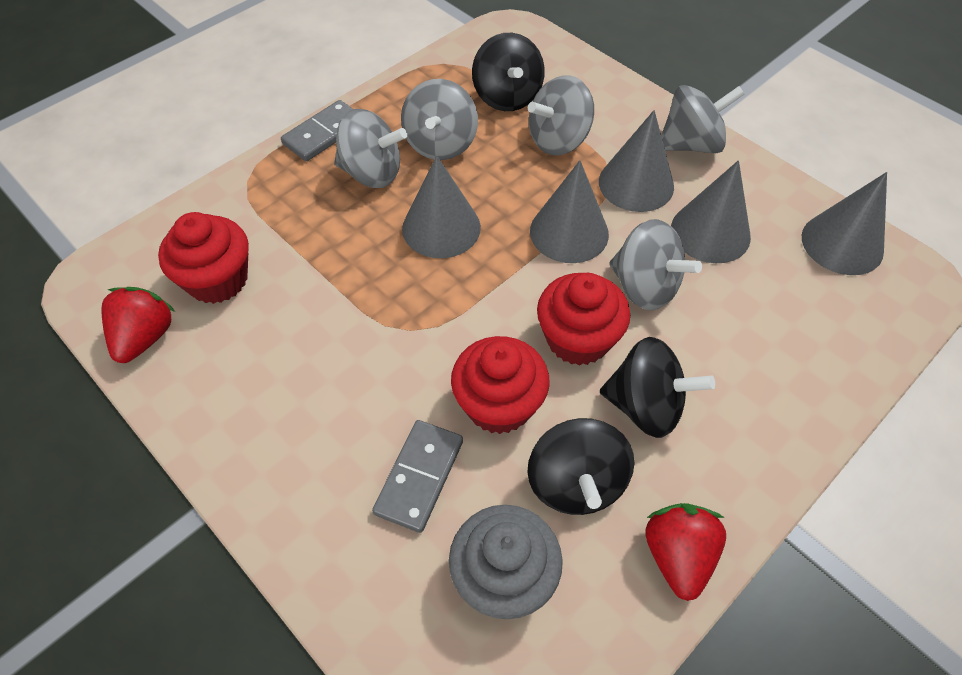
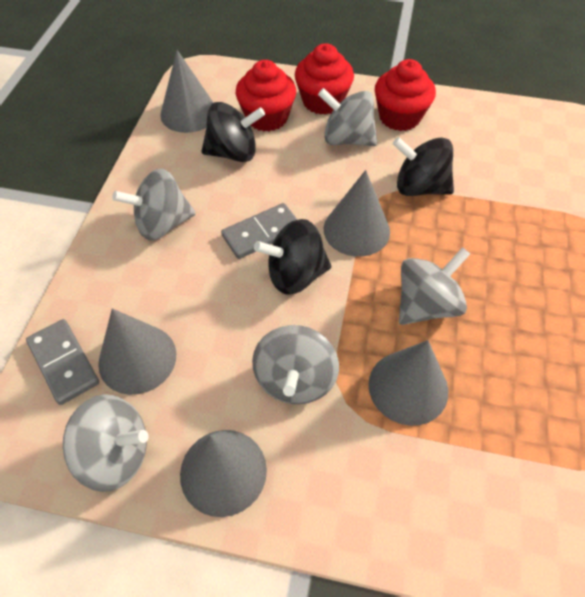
grey cupcake: 1 -> 0
red strawberry: 2 -> 0

